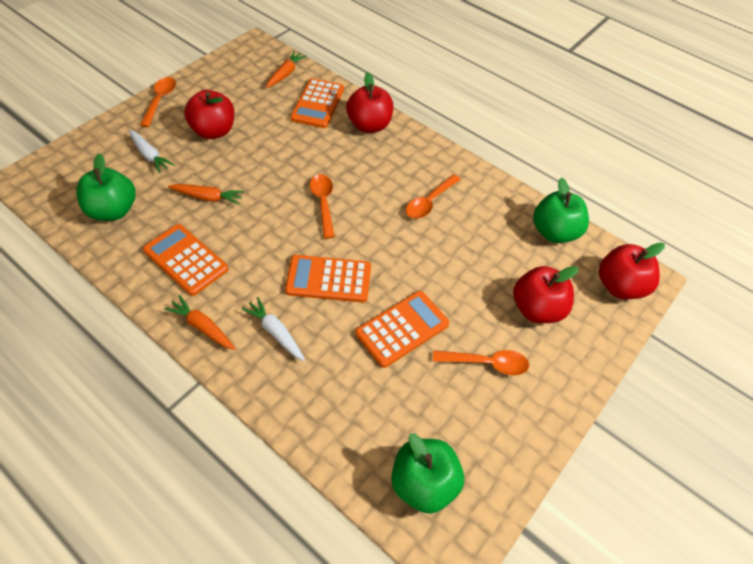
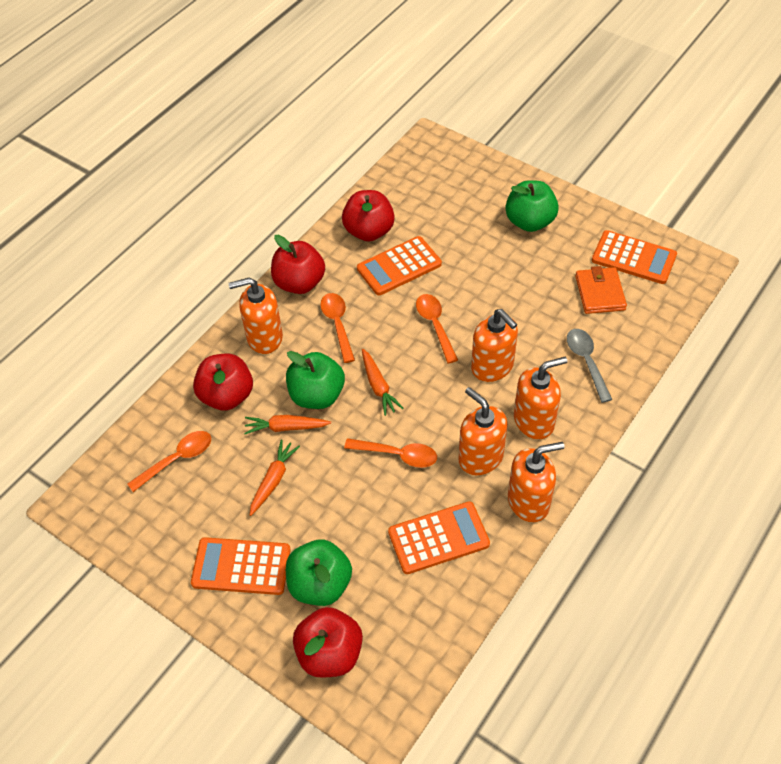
grey spoon: 0 -> 1
orange soap dispenser: 0 -> 5
orange wallet: 0 -> 1
white carrot: 2 -> 0

